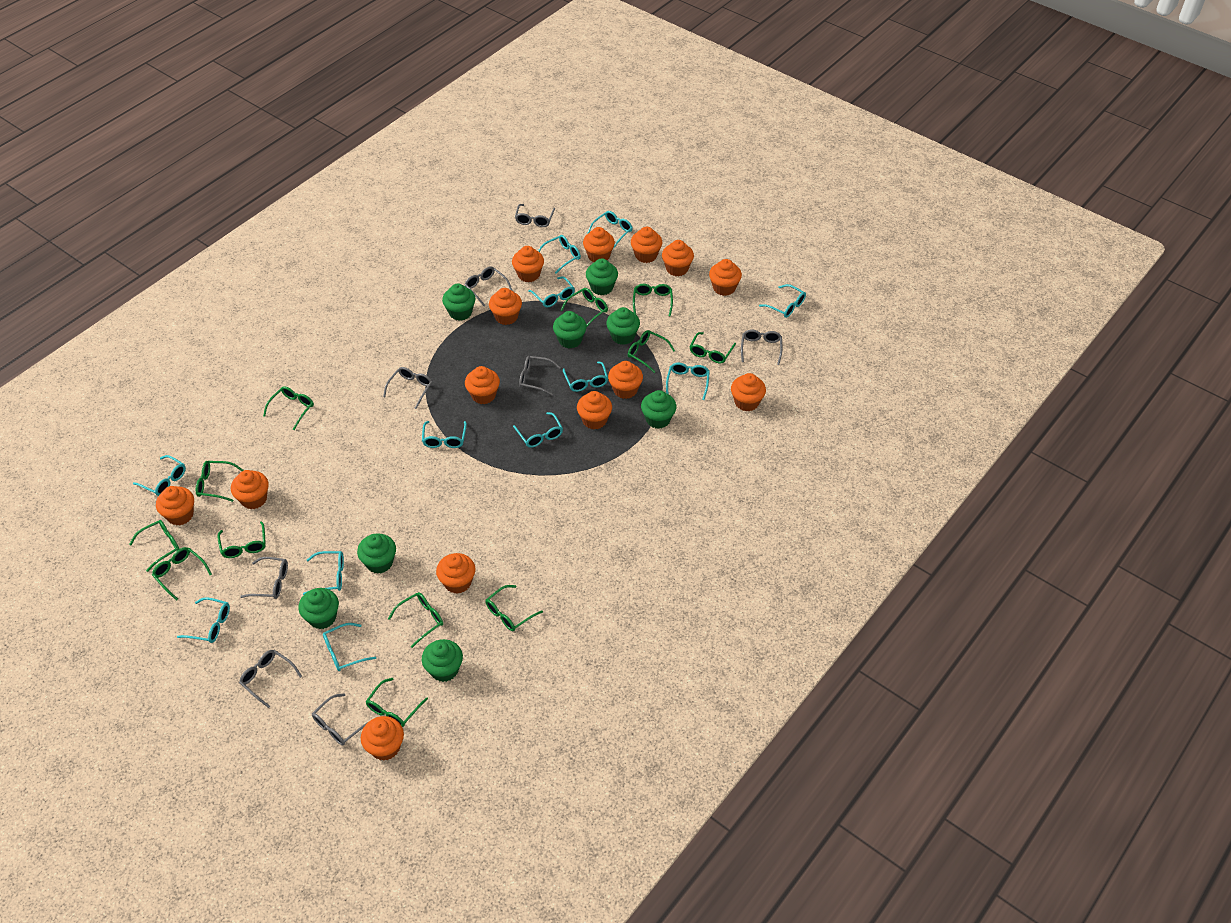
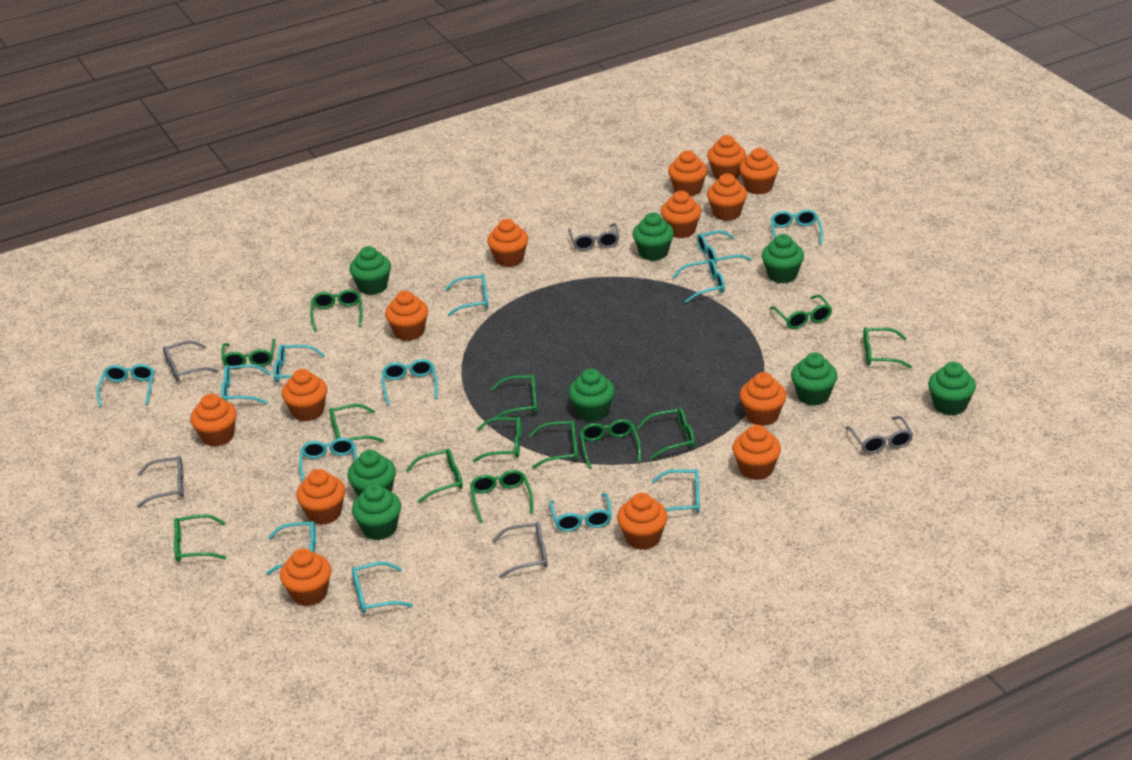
green glasses: 12 -> 13
grey glasses: 8 -> 5
turquoise glasses: 12 -> 13

